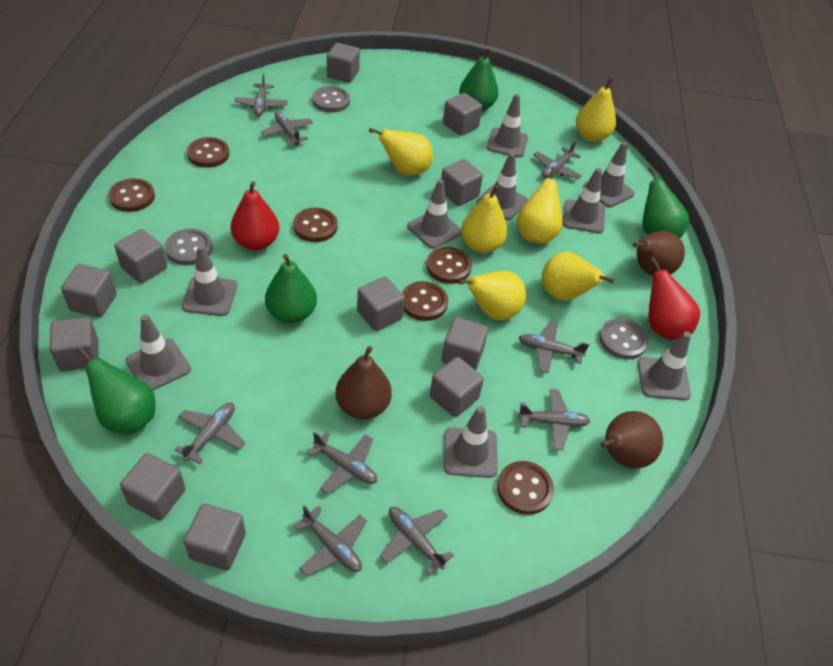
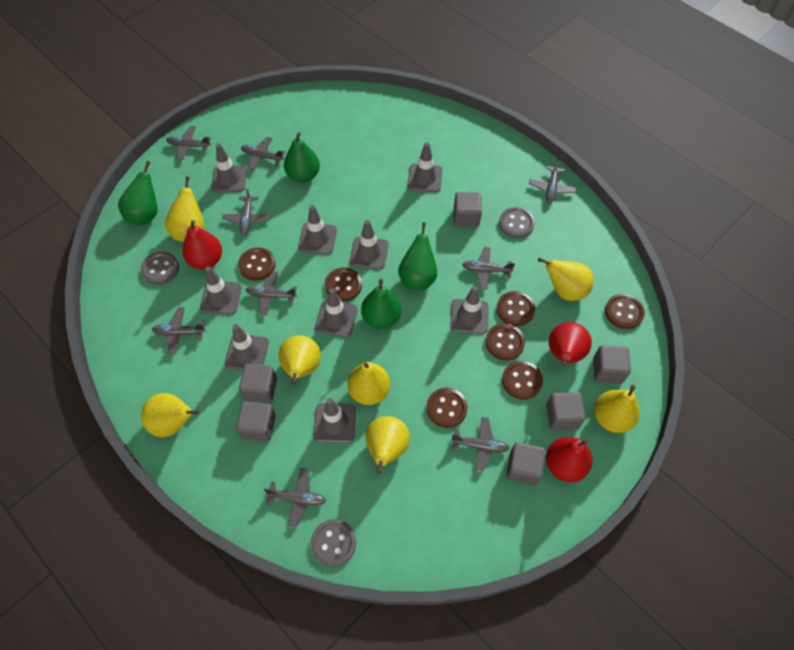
brown button: 6 -> 7
brown pear: 3 -> 0
grey cube: 11 -> 6
red pear: 2 -> 3
yellow pear: 6 -> 7

